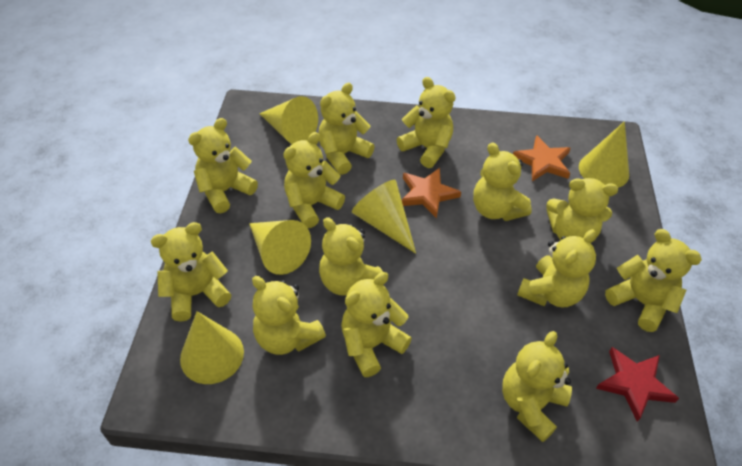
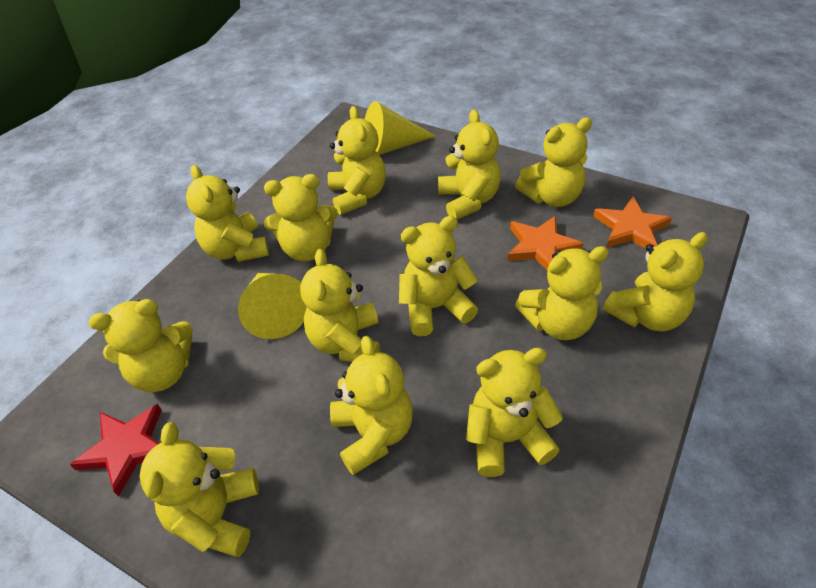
yellow cone: 5 -> 2

